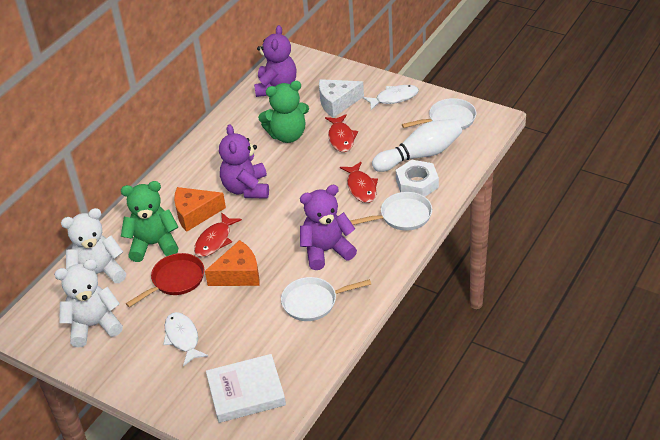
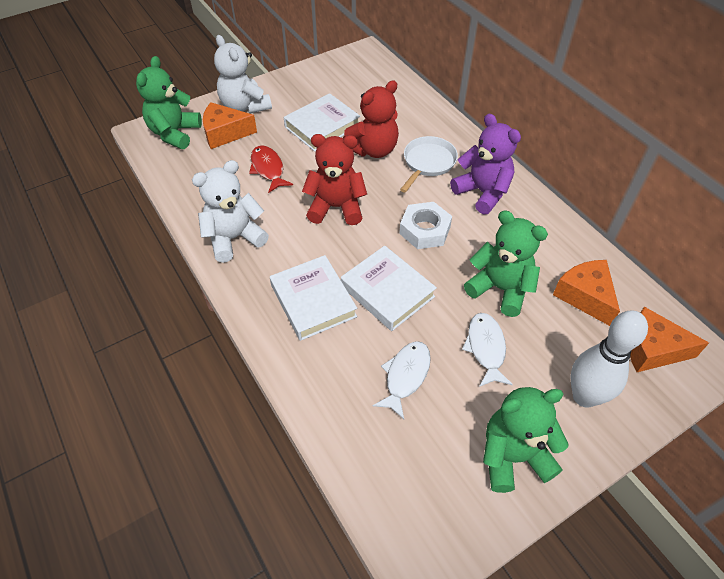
green teddy bear: 2 -> 3
orange cheese: 2 -> 3
purple teddy bear: 3 -> 1
red fish: 3 -> 1
red pan: 1 -> 0
red teddy bear: 0 -> 2
white book: 1 -> 3
white cheese: 1 -> 0
white pan: 3 -> 1

